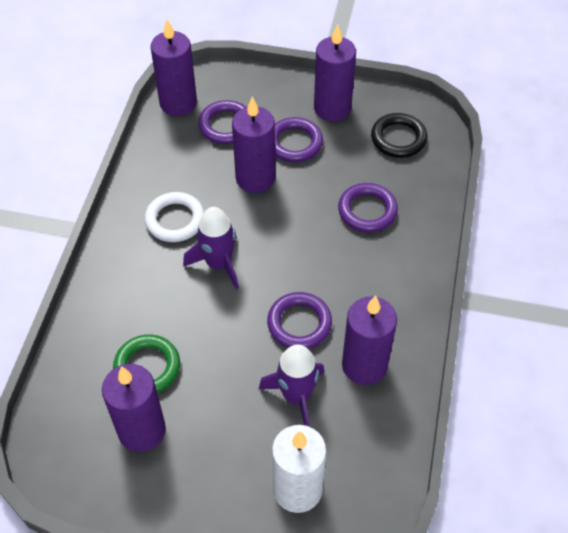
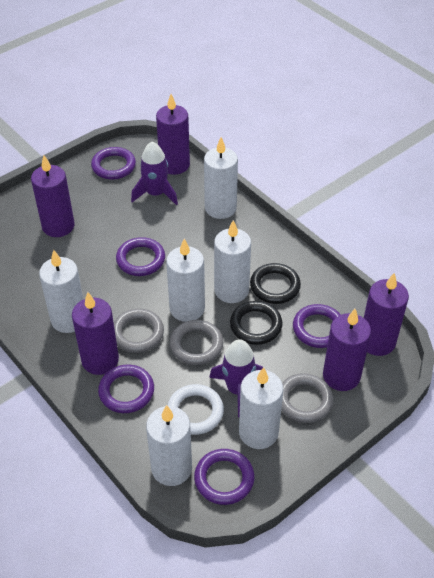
black ring: 1 -> 2
green ring: 1 -> 0
grey ring: 0 -> 3
purple ring: 4 -> 5
white candle: 1 -> 6

